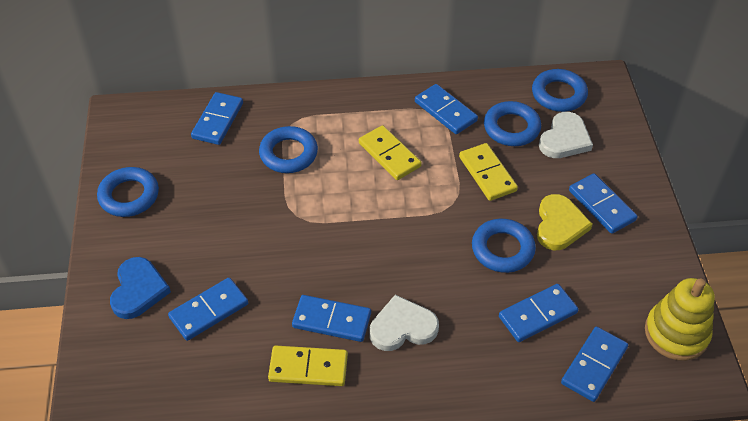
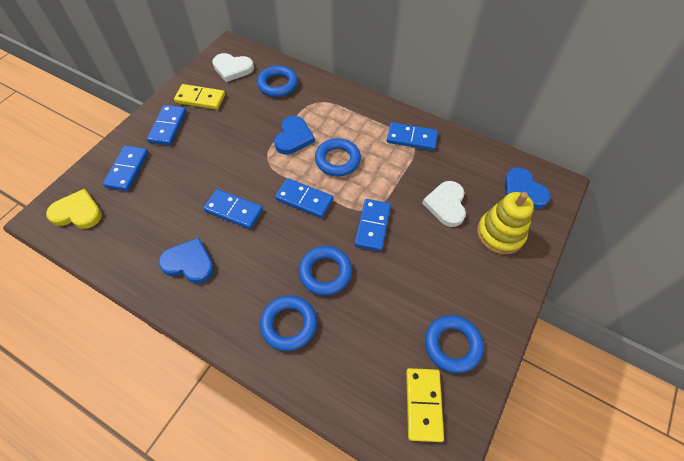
blue domino: 7 -> 6
blue heart: 1 -> 3
yellow domino: 3 -> 2

